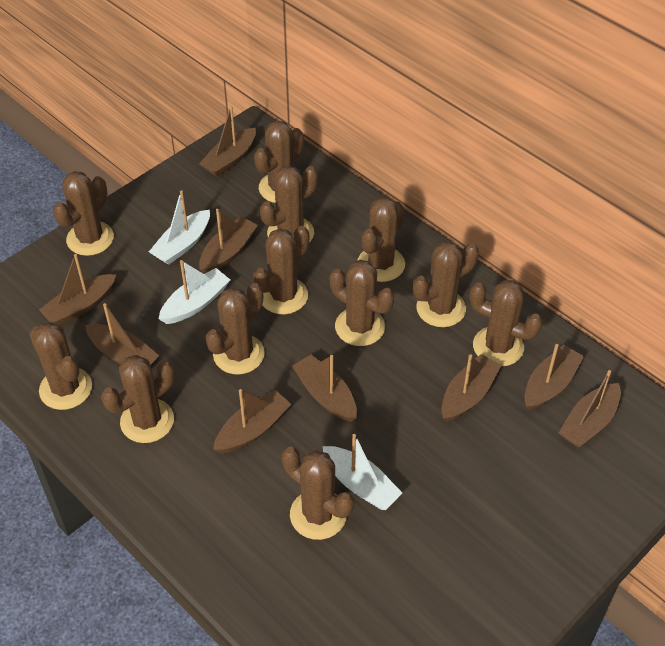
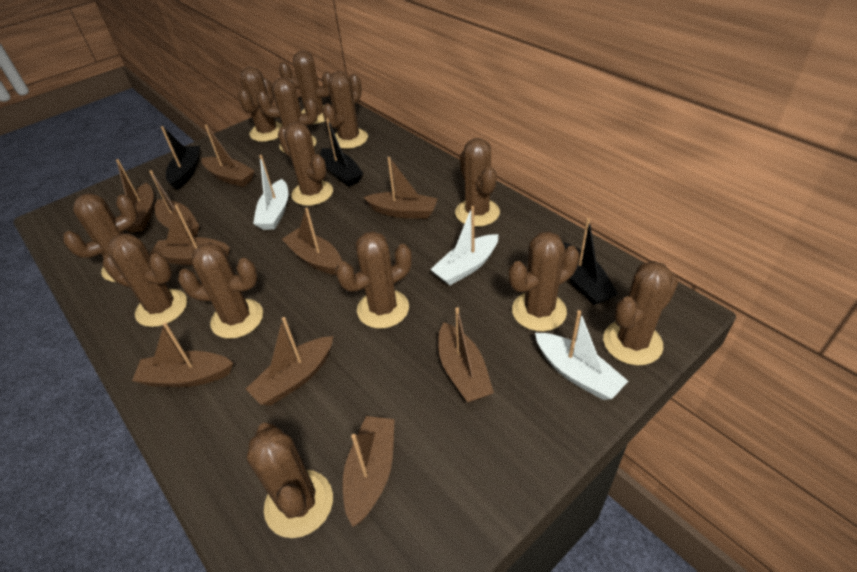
black boat: 0 -> 3
brown boat: 9 -> 10
brown cactus: 12 -> 13

